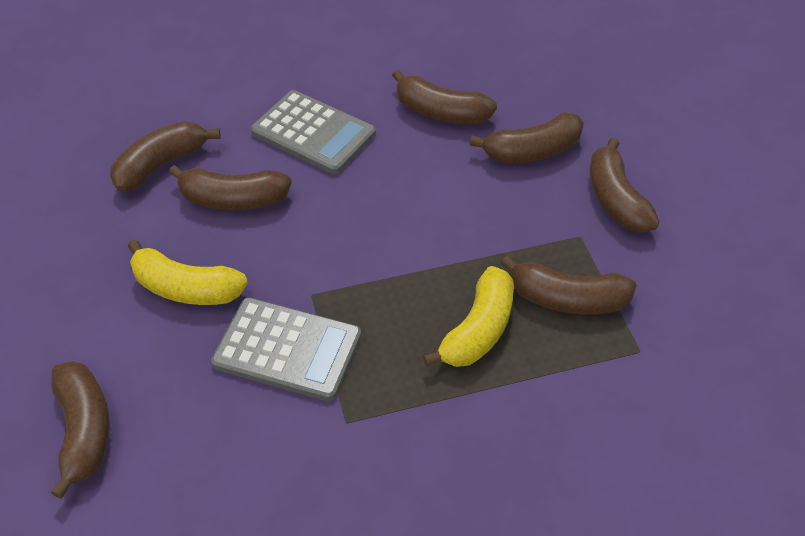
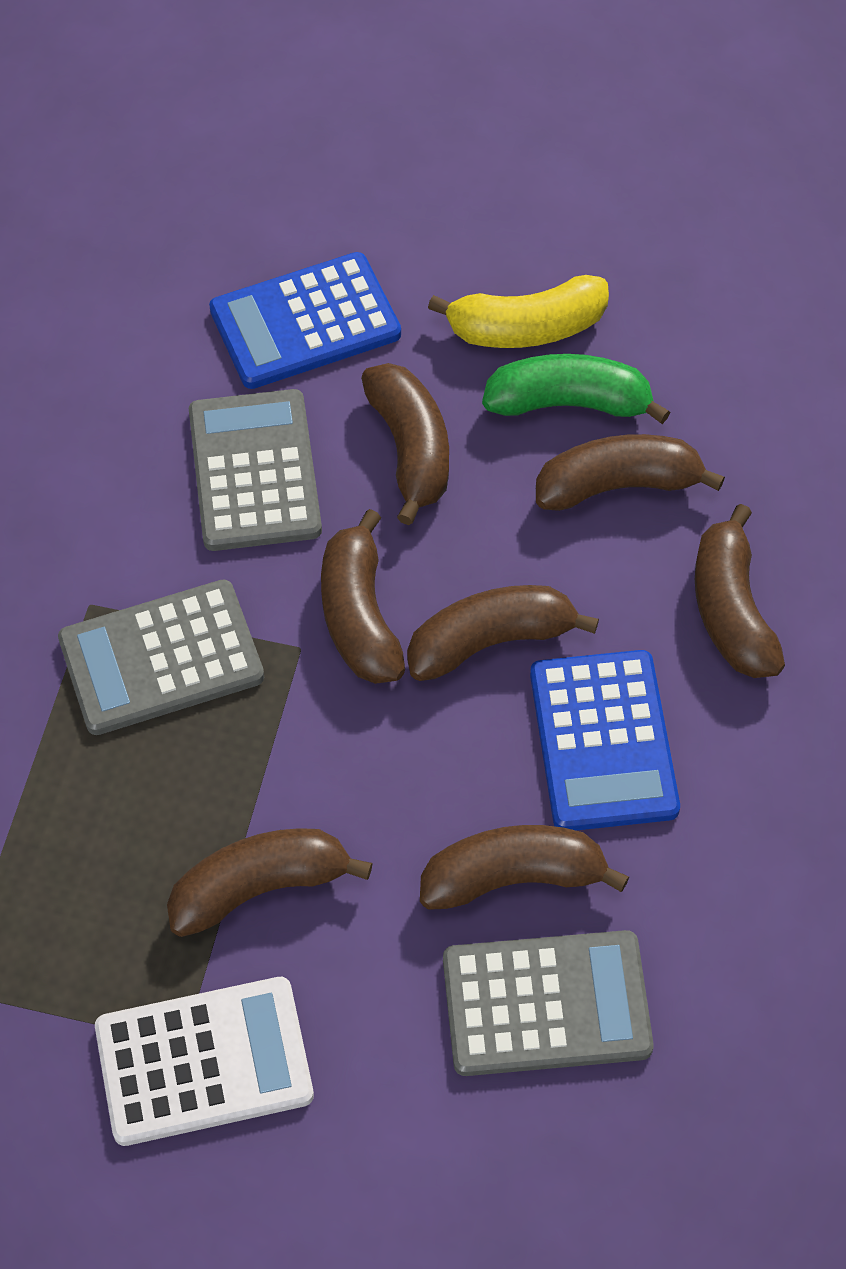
blue calculator: 0 -> 2
green banana: 0 -> 1
grey calculator: 2 -> 3
white calculator: 0 -> 1
yellow banana: 2 -> 1

